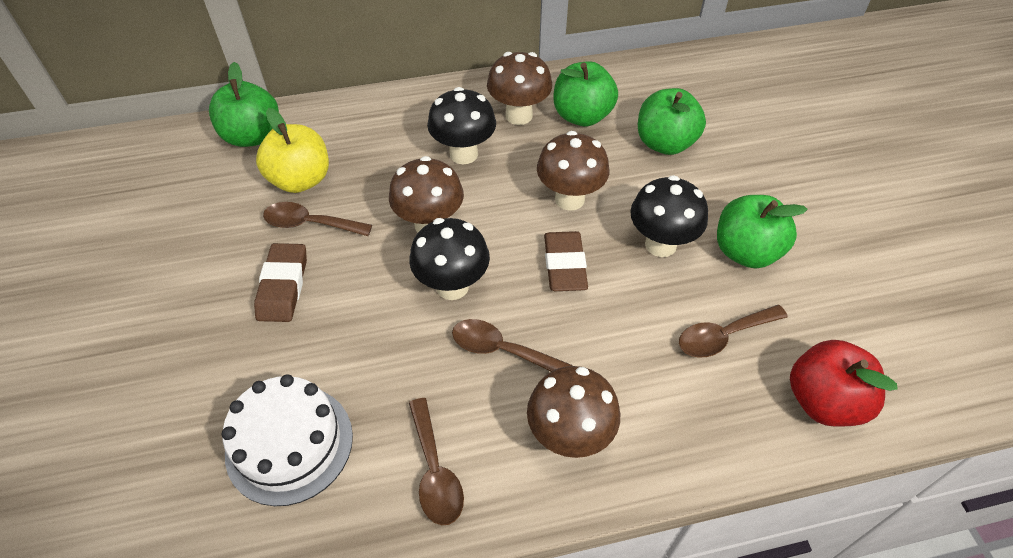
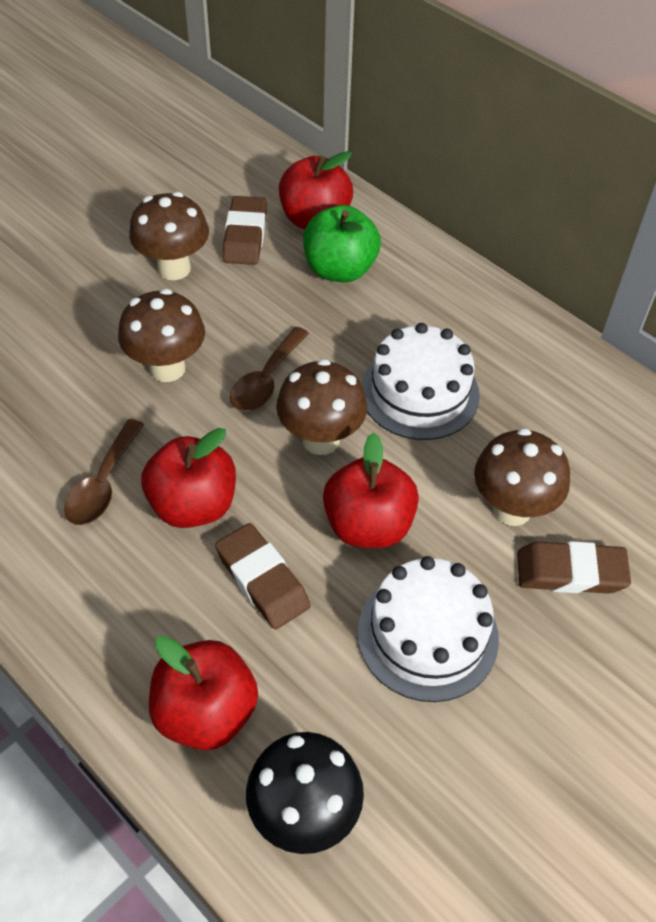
black mushroom: 3 -> 1
brown eraser: 2 -> 3
brown spoon: 4 -> 2
green apple: 4 -> 1
red apple: 1 -> 4
white cake: 1 -> 2
yellow apple: 1 -> 0

